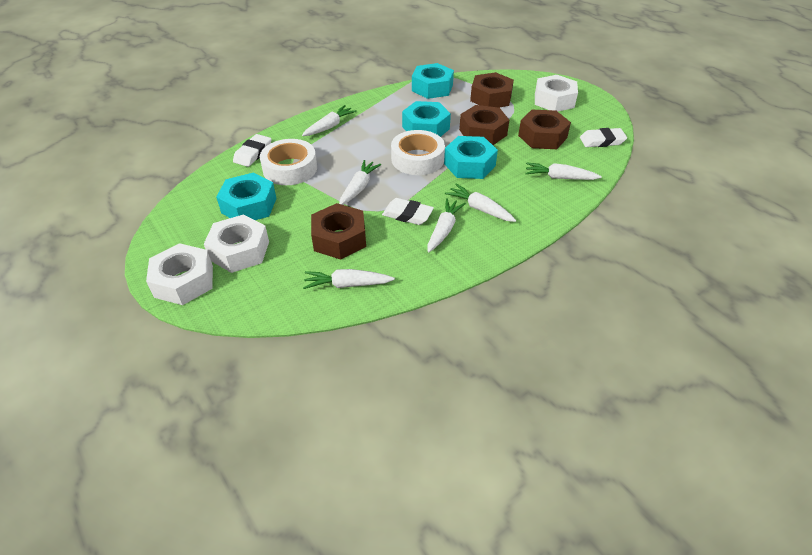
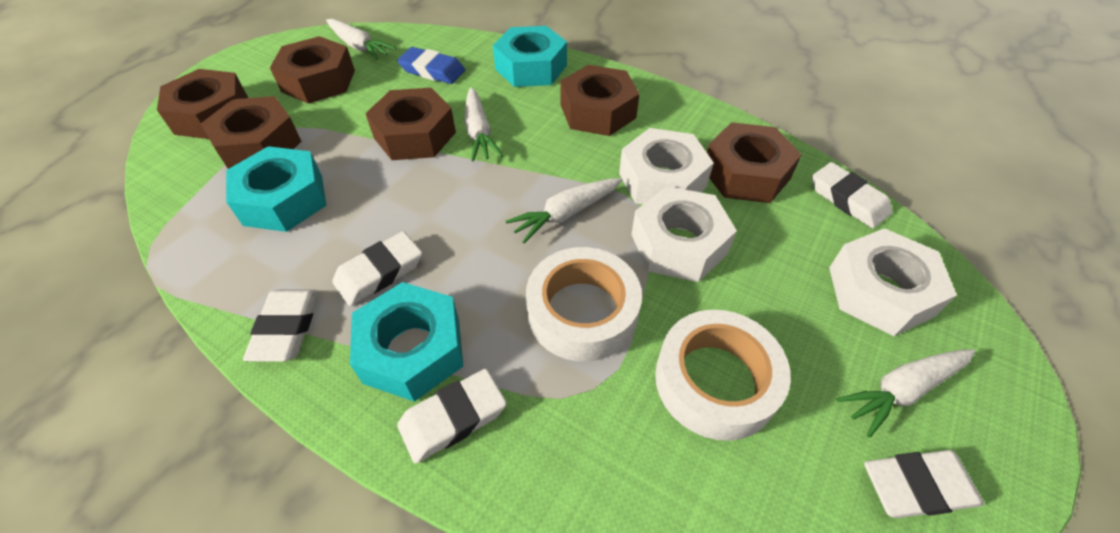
blue eraser: 0 -> 1
brown nut: 4 -> 6
turquoise nut: 4 -> 3
white carrot: 6 -> 4
white eraser: 3 -> 5

